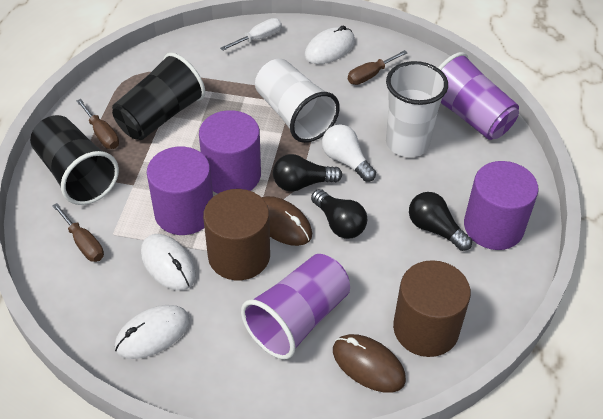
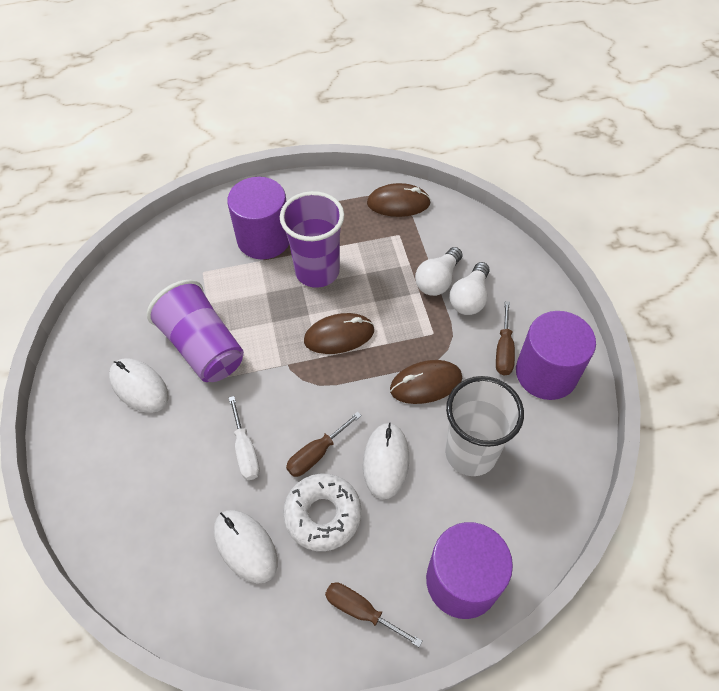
black cup: 2 -> 0
black light bulb: 3 -> 0
brown cylinder: 2 -> 0
brown mouse: 2 -> 3
white cup: 2 -> 1
white donut: 0 -> 1
white light bulb: 1 -> 2

